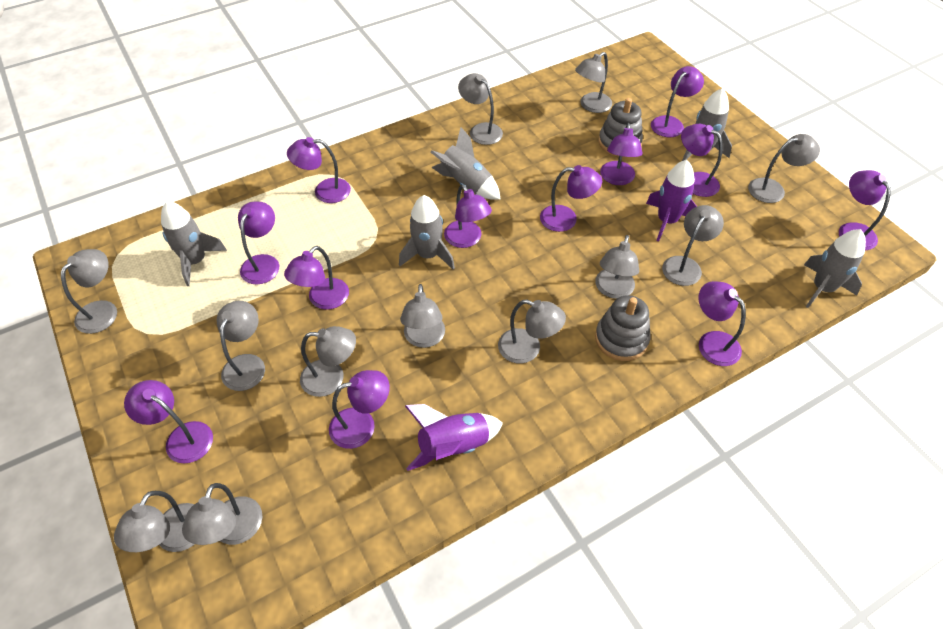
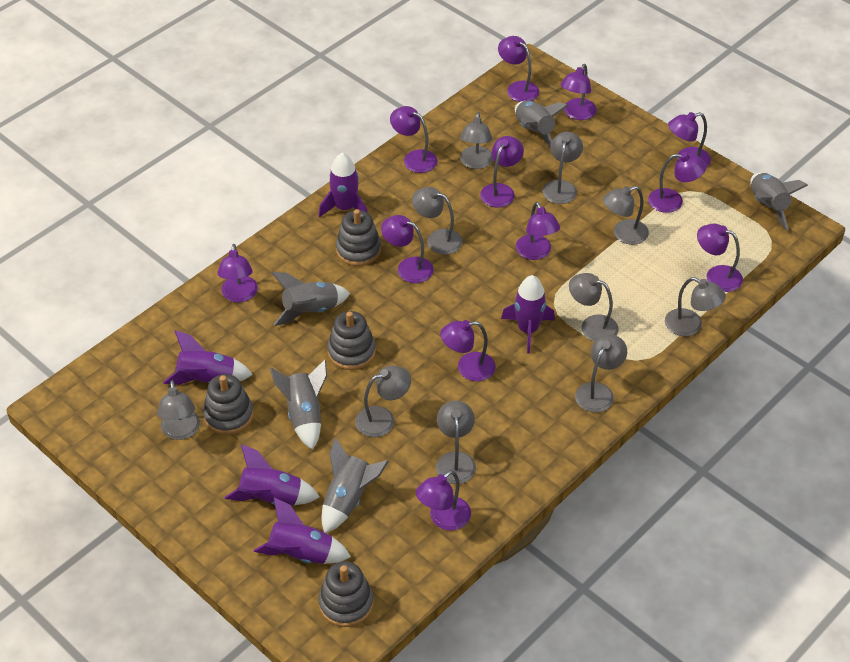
grey lamp: 12 -> 10
grey stacking toy: 2 -> 4
purple rocket: 2 -> 5

